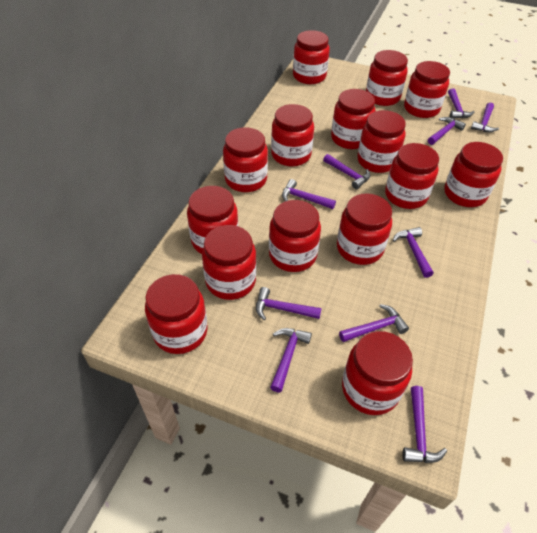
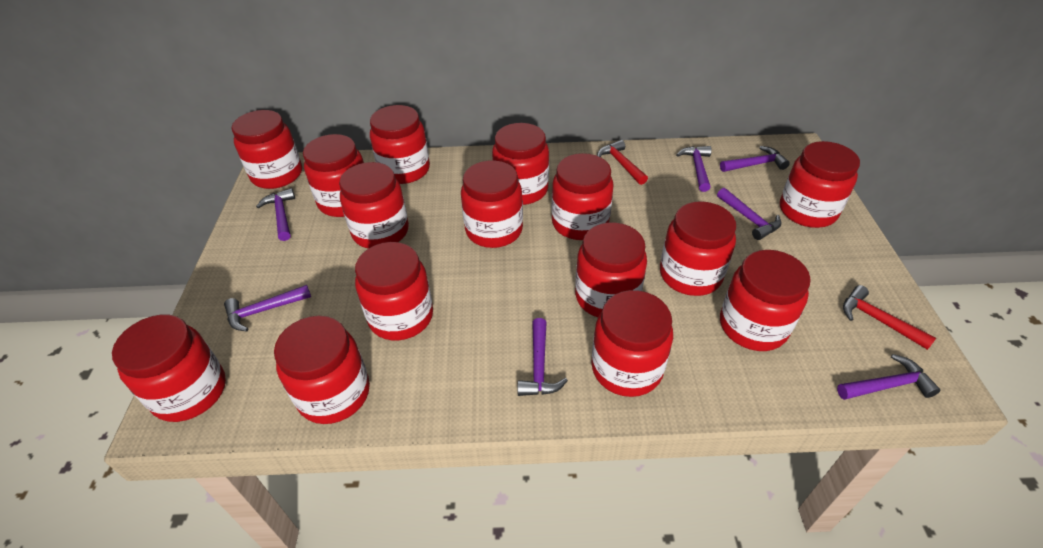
purple hammer: 10 -> 7
red hammer: 0 -> 2

